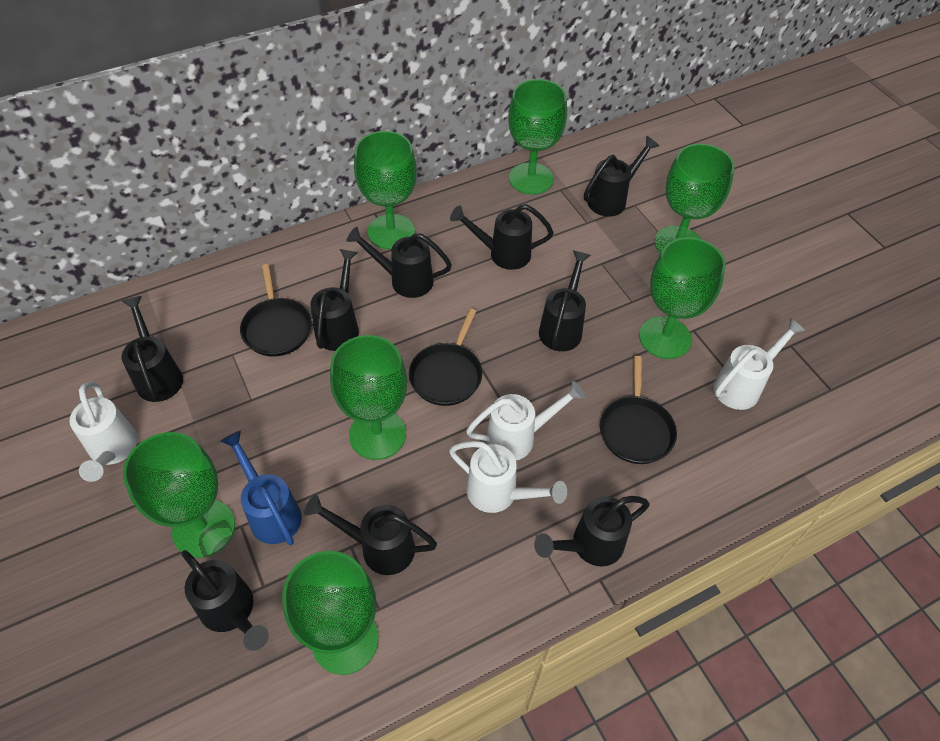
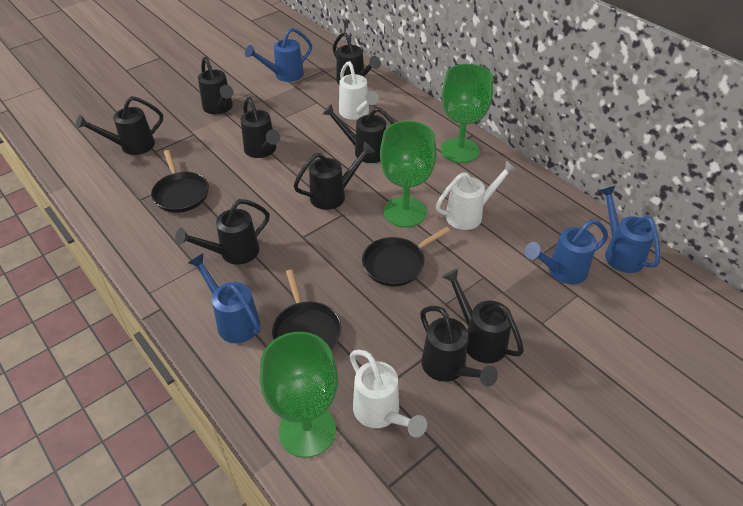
blue watering can: 1 -> 4
green goblet: 7 -> 3
white watering can: 4 -> 3

